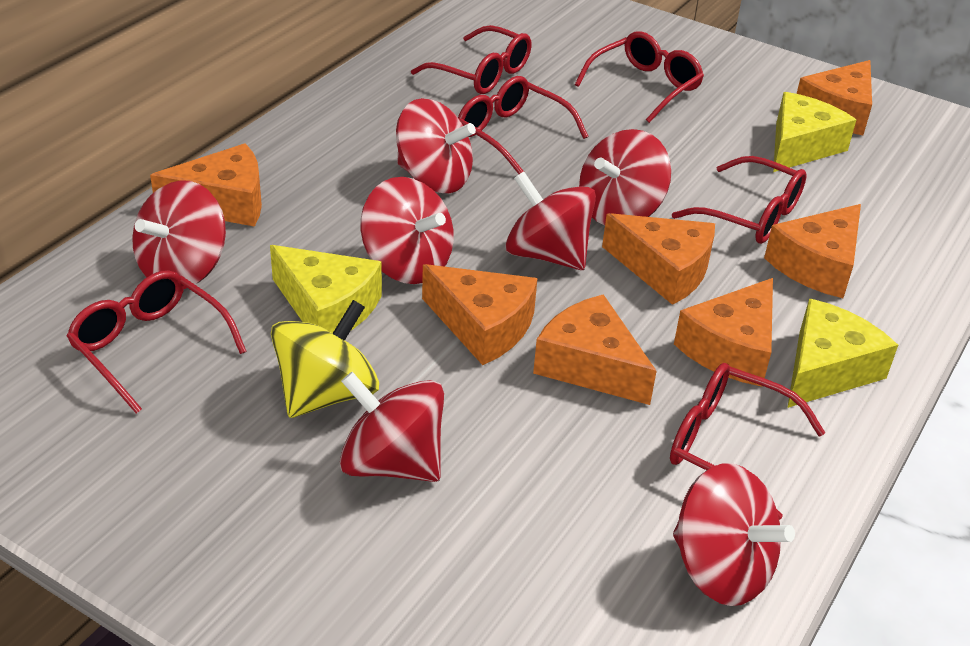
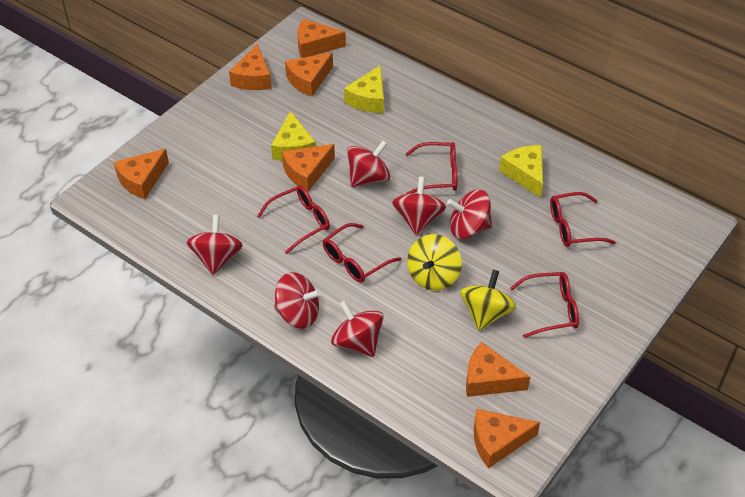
red glasses: 6 -> 5
red spinning top: 7 -> 6
yellow spinning top: 1 -> 2

